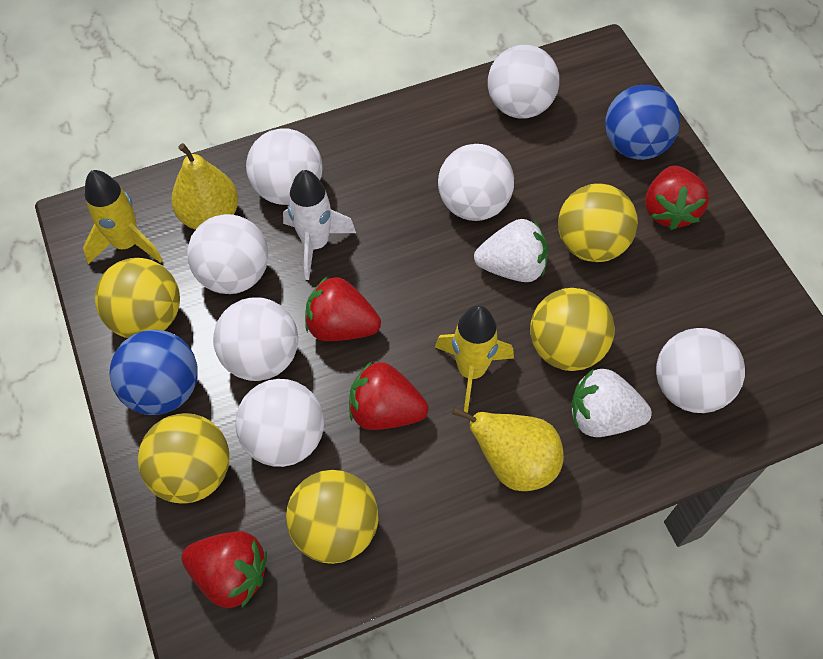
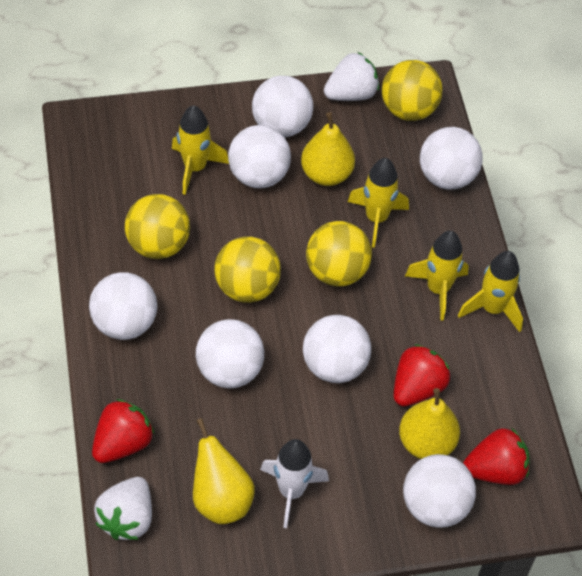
blue ball: 2 -> 0
red strawberry: 4 -> 3
yellow ball: 5 -> 4
yellow pear: 2 -> 3
yellow rocket: 2 -> 4

